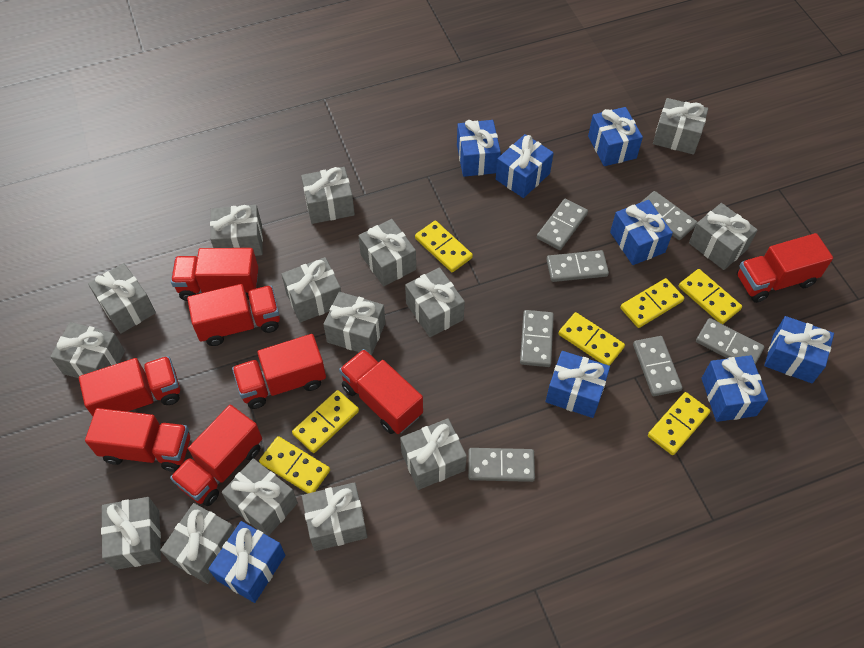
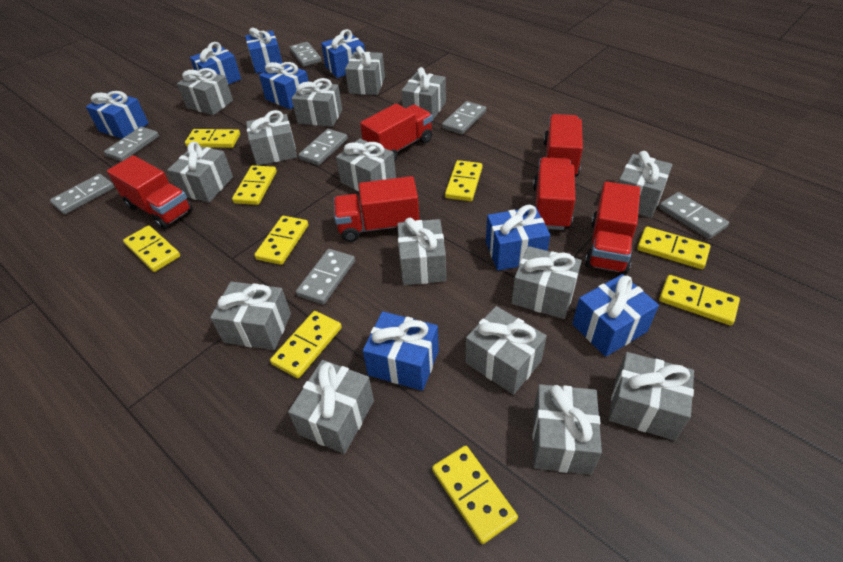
red truck: 8 -> 6
yellow domino: 7 -> 9

